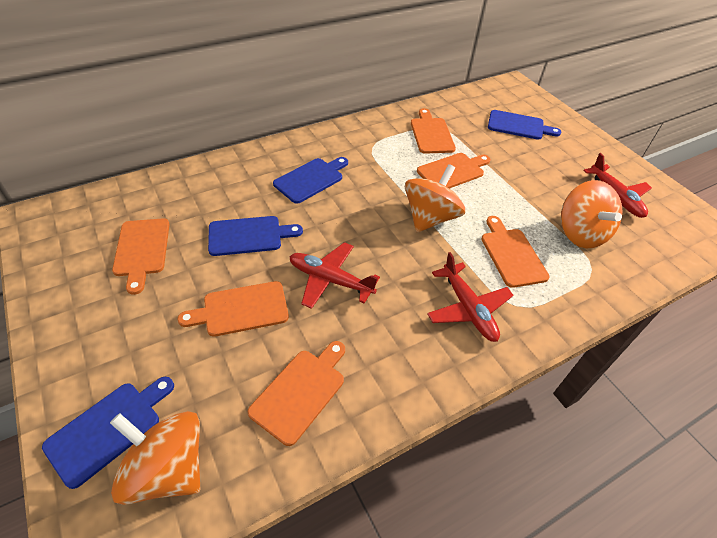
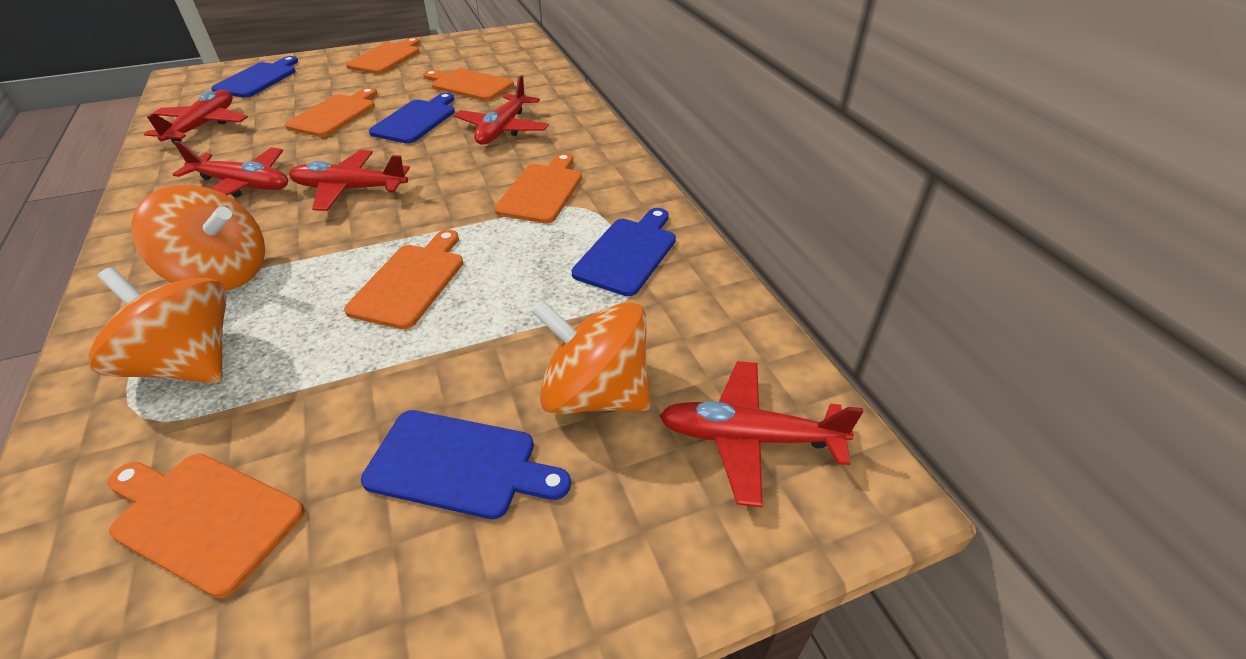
red plane: 3 -> 5

